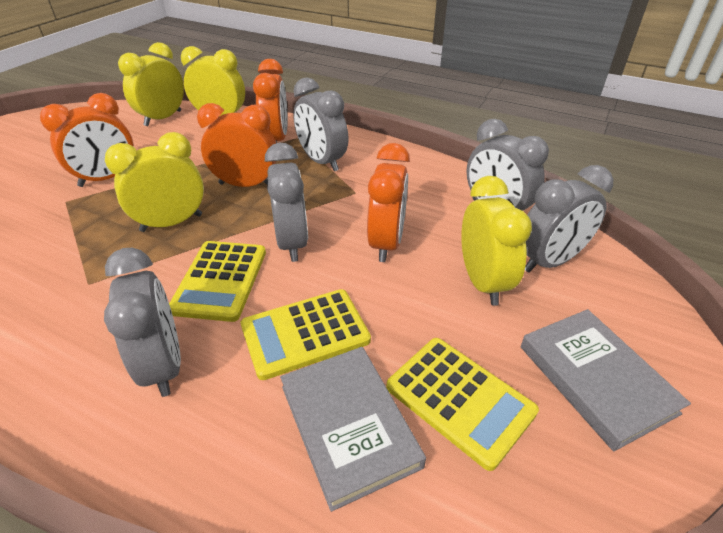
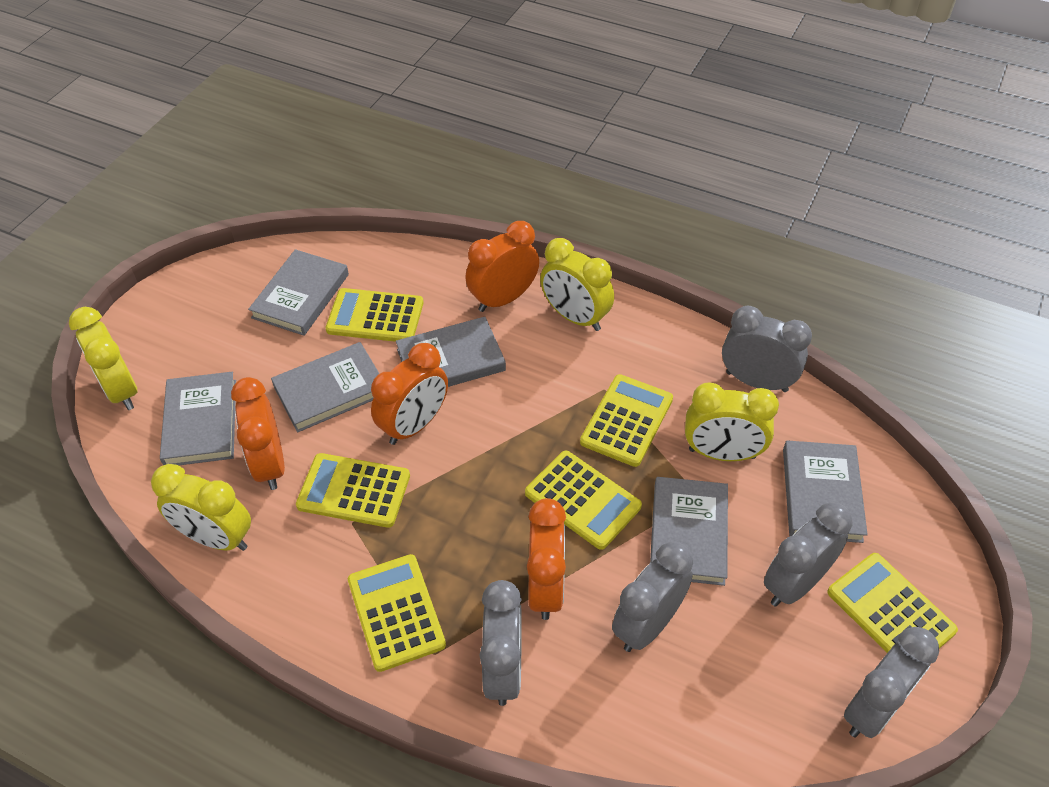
grey book: 2 -> 6
yellow calculator: 3 -> 6

